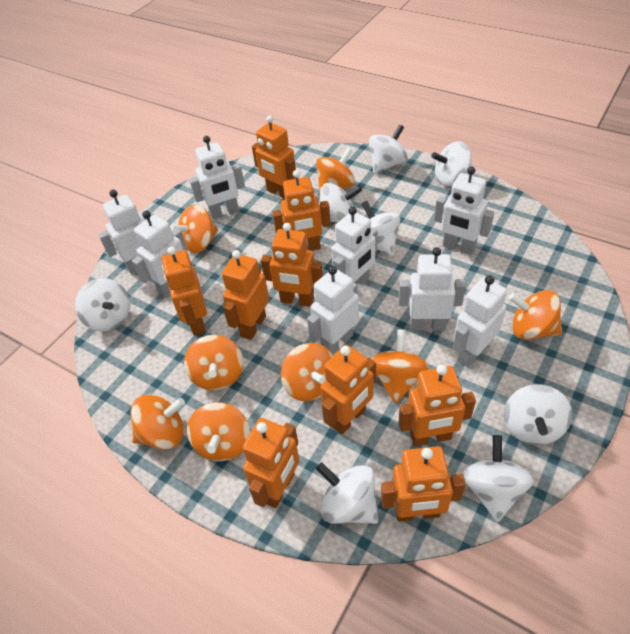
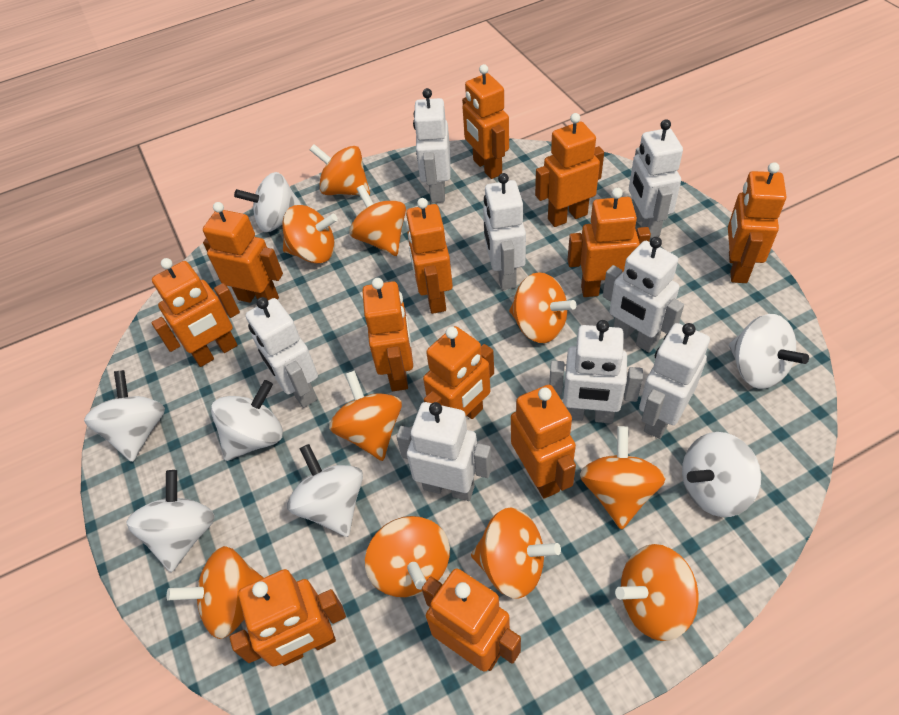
orange robot: 9 -> 12
orange spinning top: 8 -> 10
white spinning top: 8 -> 7

